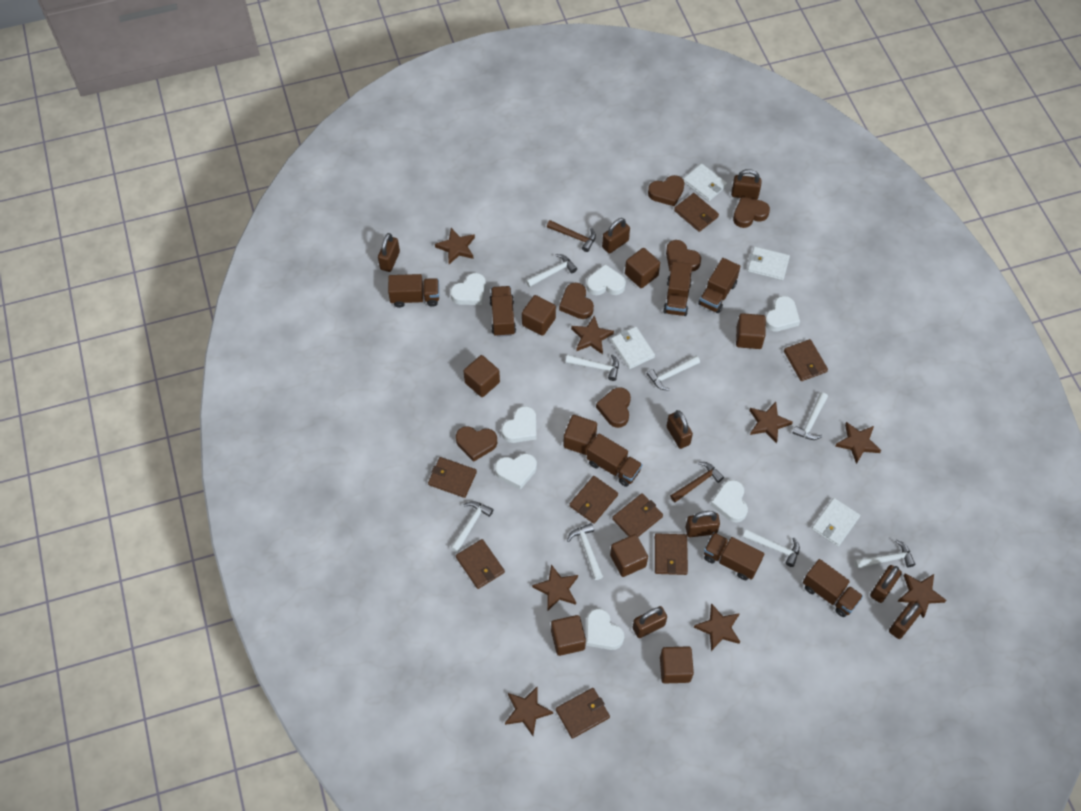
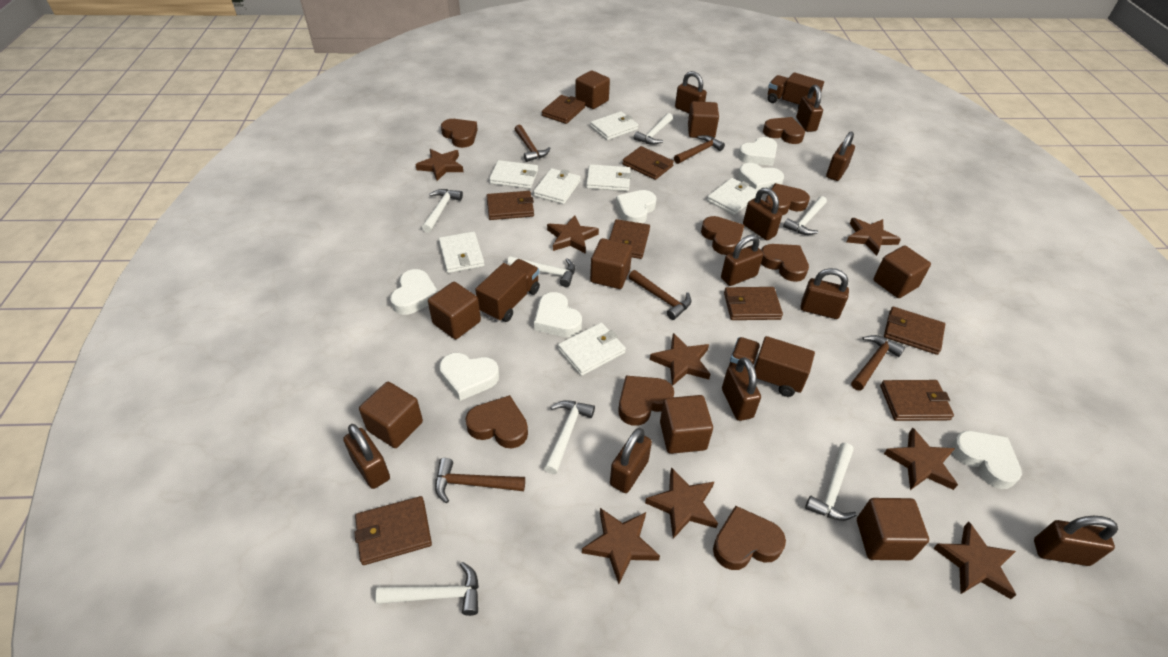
brown hammer: 2 -> 5
brown heart: 6 -> 8
brown padlock: 8 -> 10
brown truck: 7 -> 3
white hammer: 8 -> 7
white wallet: 4 -> 7

